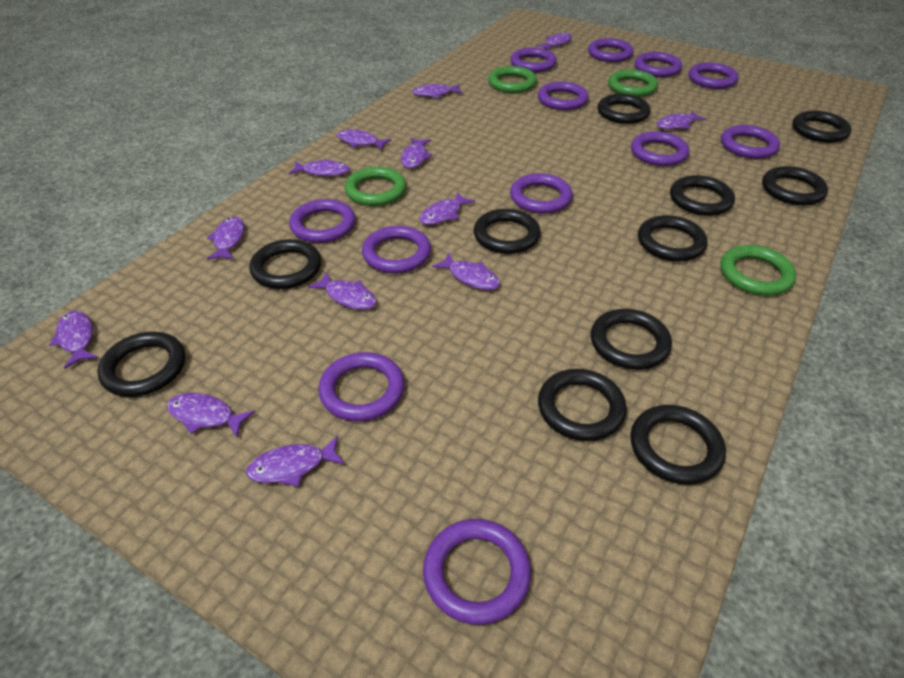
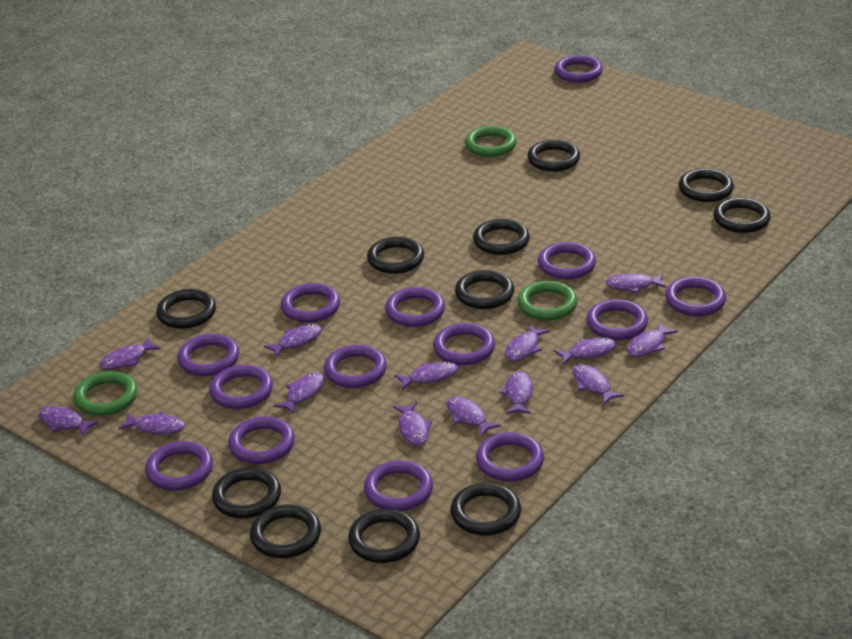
green ring: 4 -> 3
purple fish: 13 -> 14
purple ring: 12 -> 14

